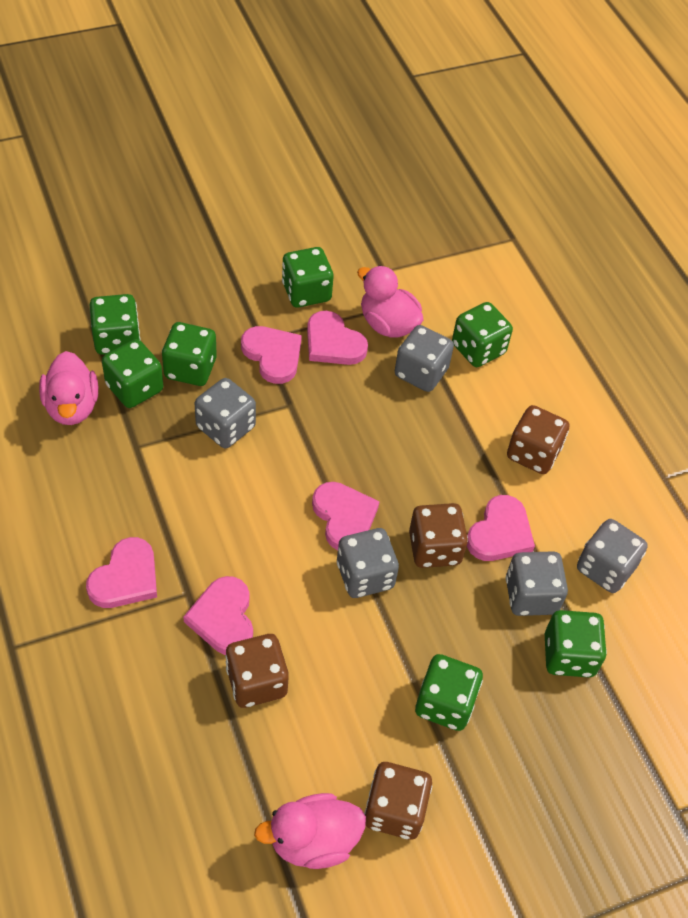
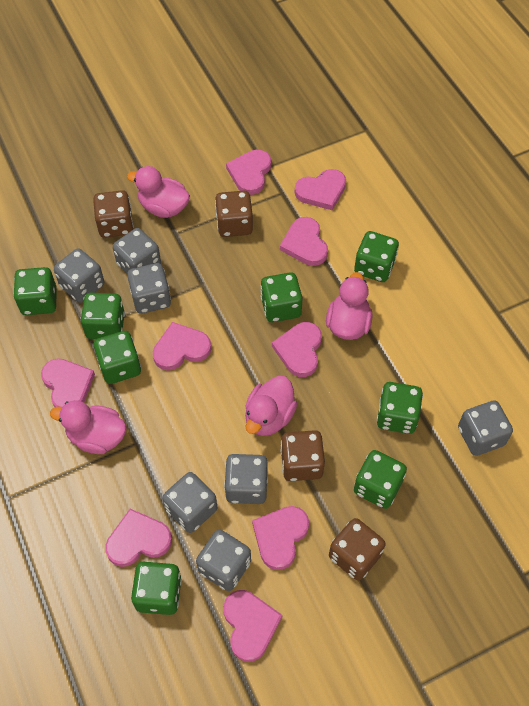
green dice: 7 -> 8
grey dice: 5 -> 7
pink duck: 3 -> 4
pink heart: 6 -> 9

